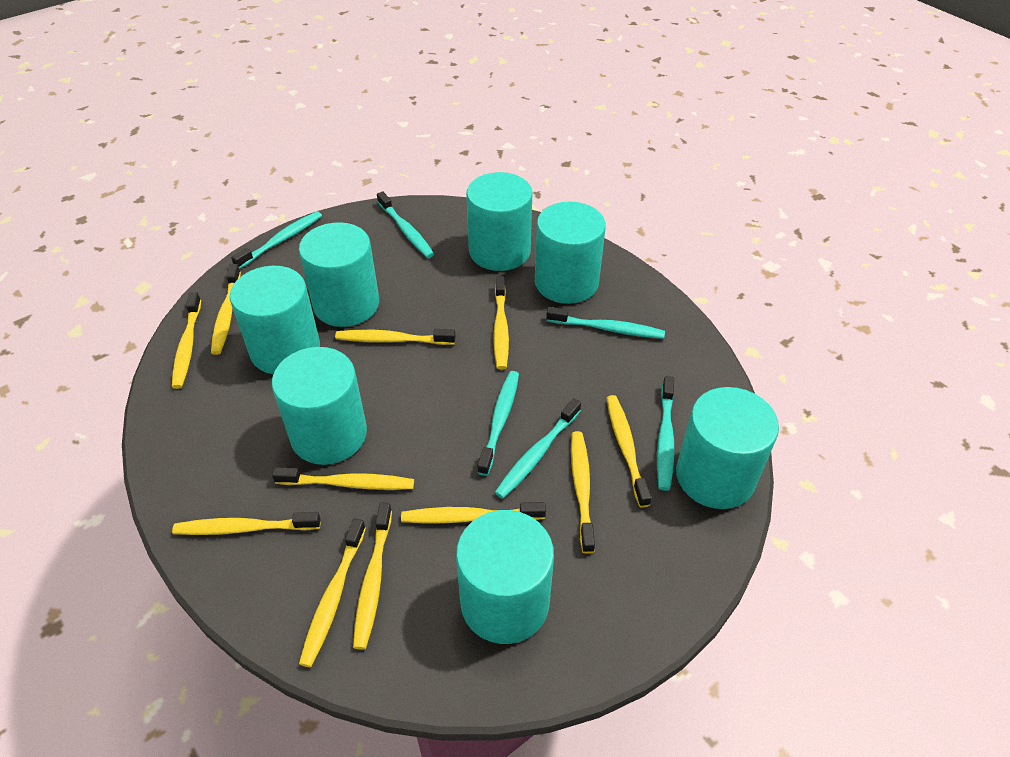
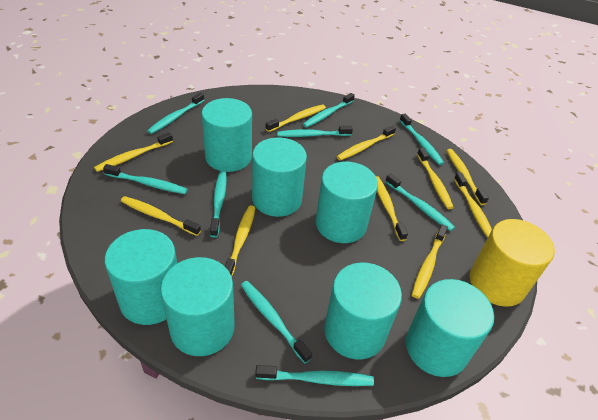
turquoise toothbrush: 6 -> 9
yellow cylinder: 0 -> 1
yellow toothbrush: 11 -> 10

